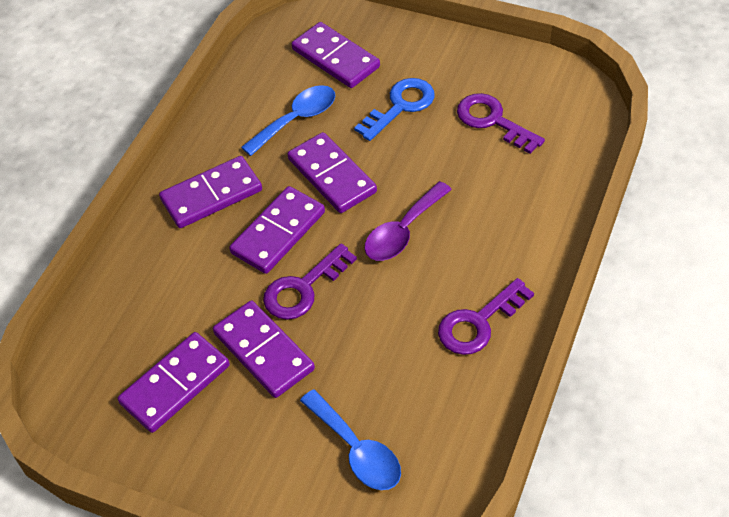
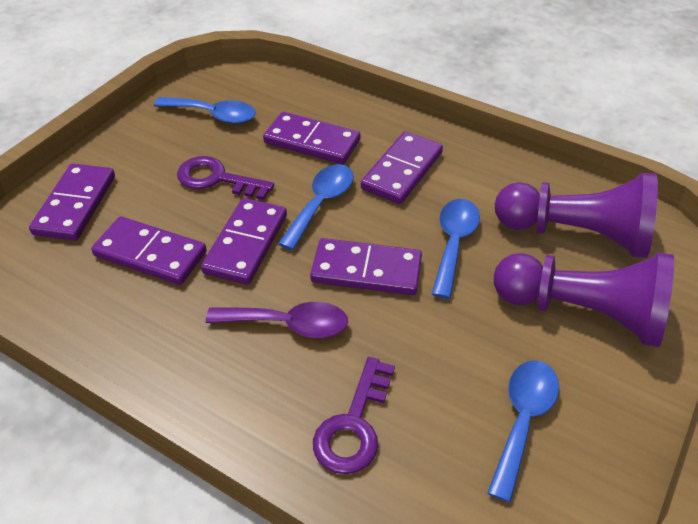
blue key: 1 -> 0
blue spoon: 2 -> 4
purple key: 3 -> 2
purple pawn: 0 -> 2

